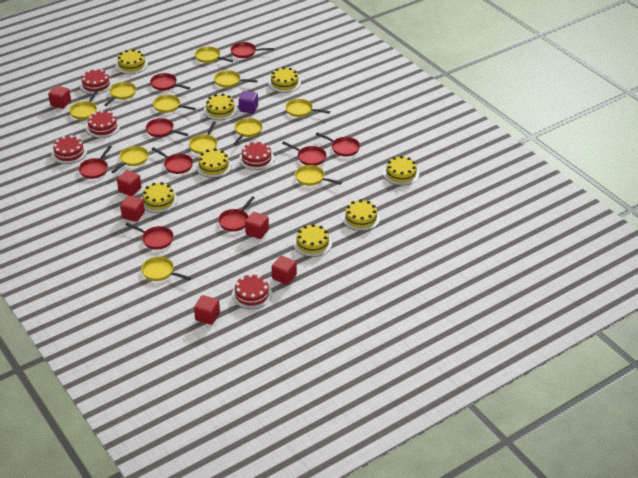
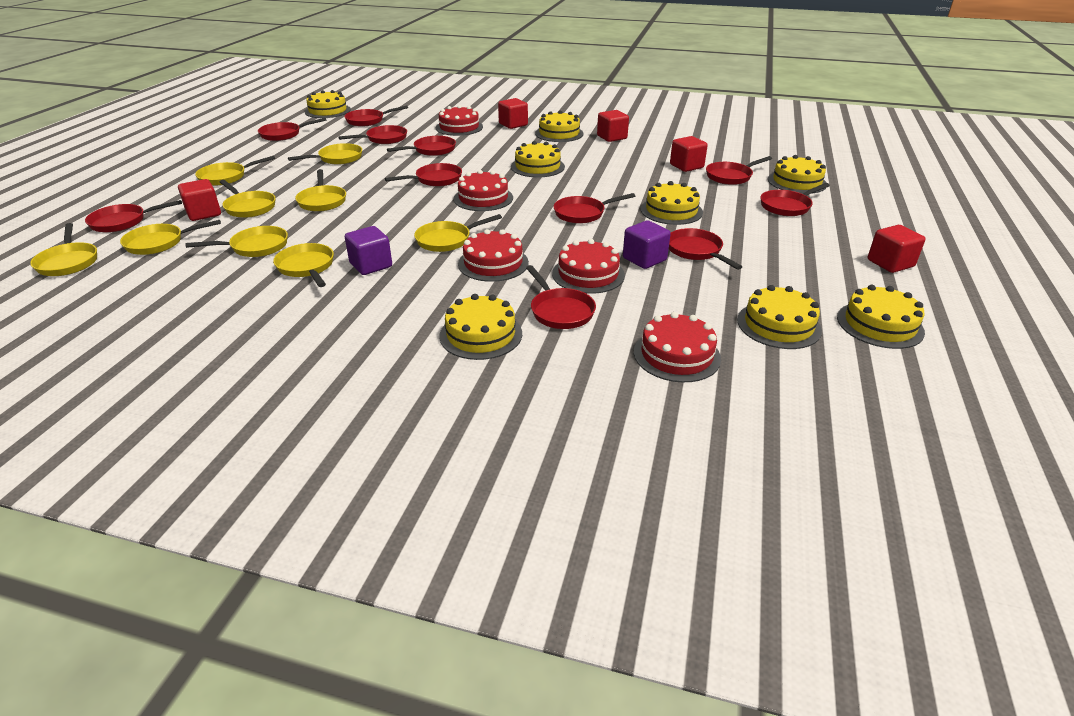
purple cube: 1 -> 2
red cube: 6 -> 5
red pan: 9 -> 11
yellow pan: 11 -> 9

